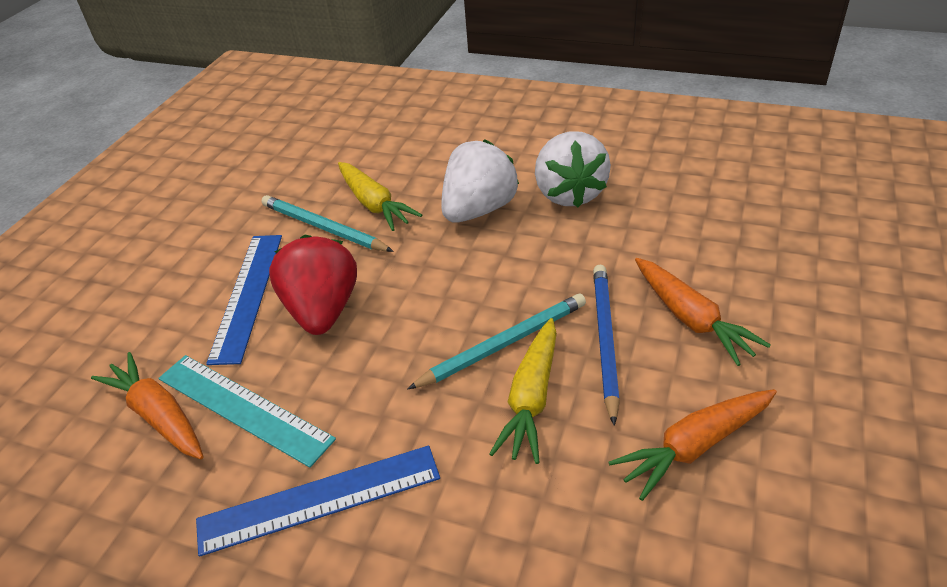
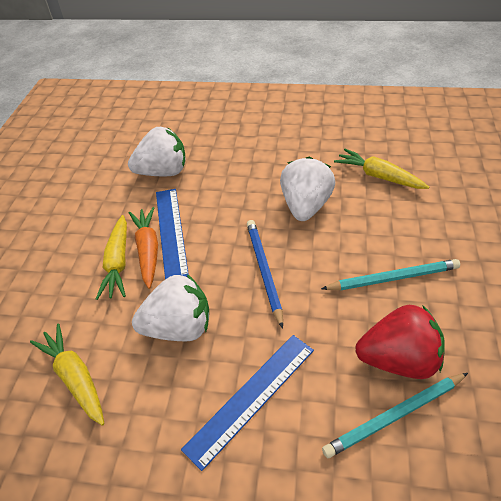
orange carrot: 3 -> 1
turquoise ruler: 1 -> 0
white strawberry: 2 -> 3
yellow carrot: 2 -> 3

